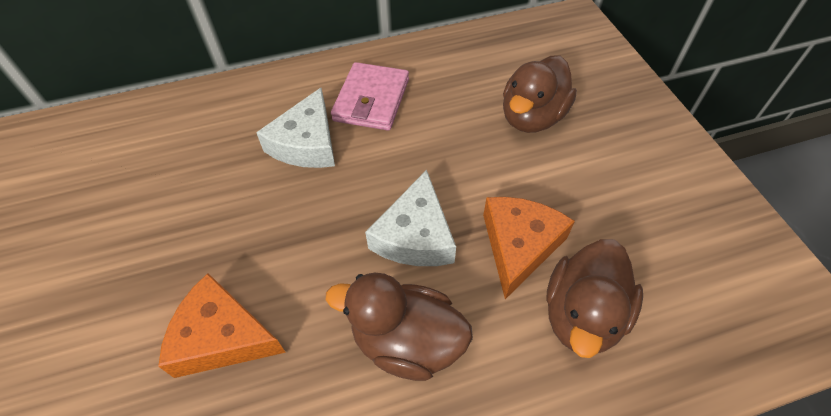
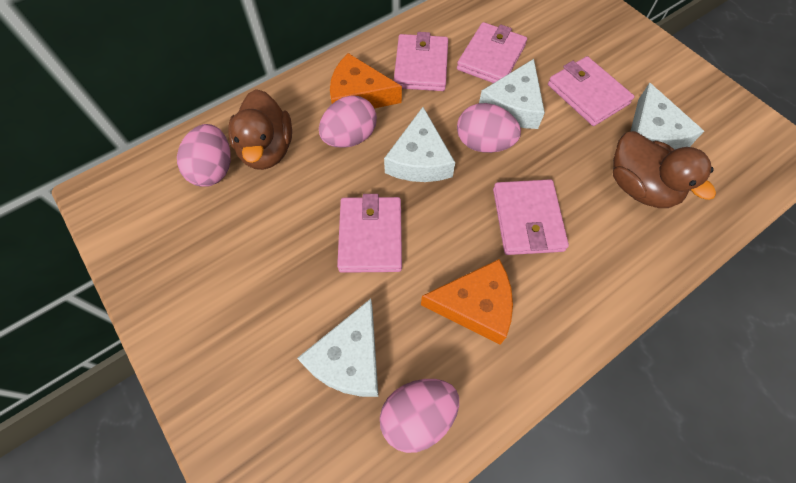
brown duck: 3 -> 2
pink egg: 0 -> 4
pink wallet: 1 -> 5
white cheese: 2 -> 4

